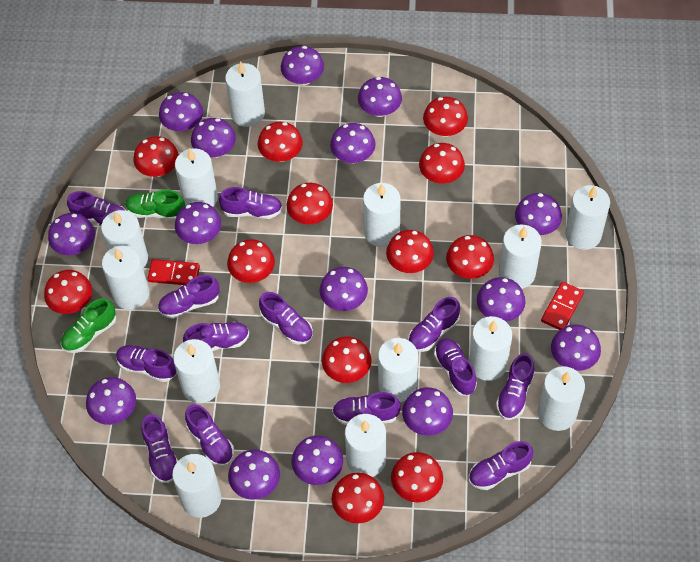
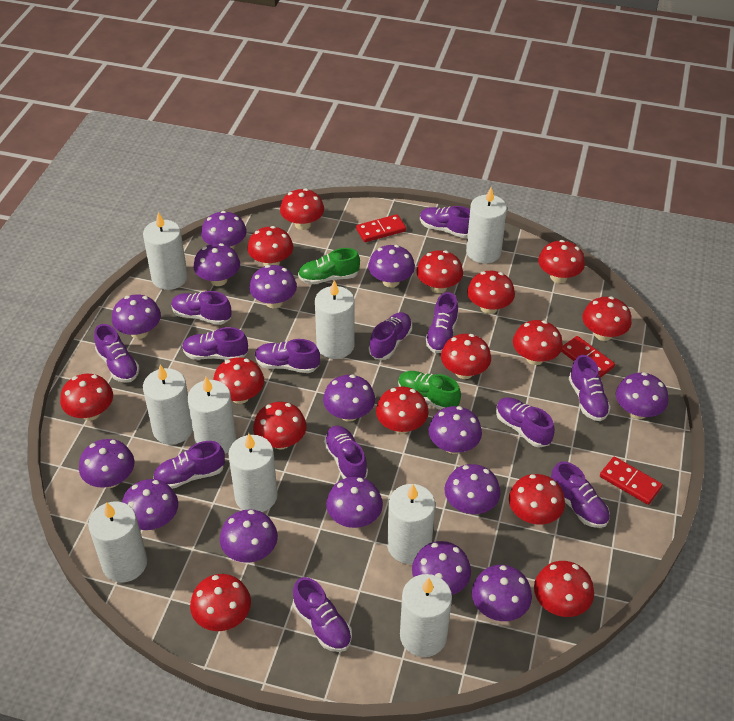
red domino: 2 -> 3
red mushroom: 12 -> 15
white candle: 13 -> 9

